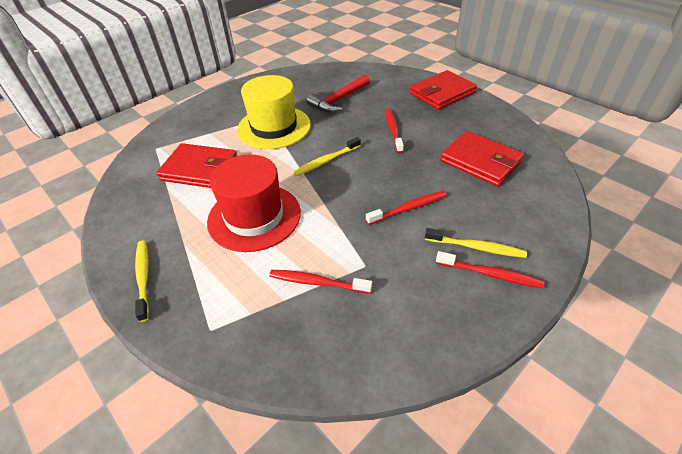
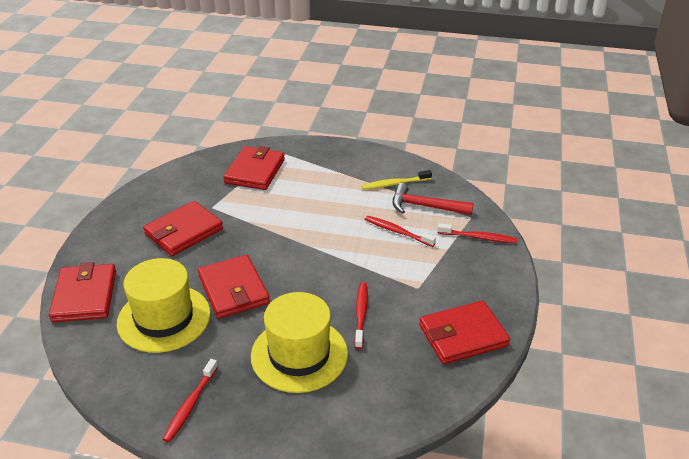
red hat: 1 -> 0
red wallet: 3 -> 5
yellow hat: 1 -> 2
yellow toothbrush: 3 -> 1

